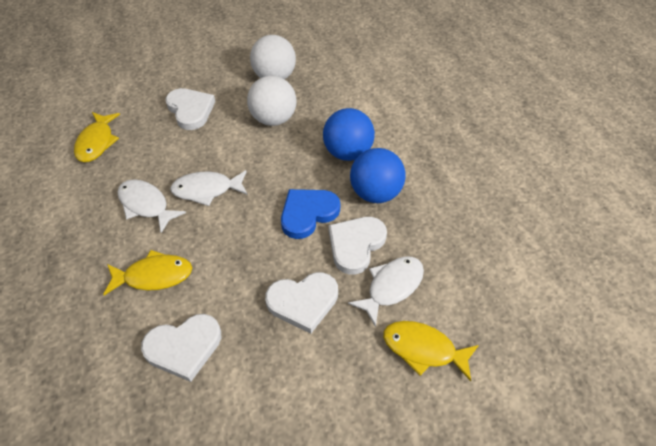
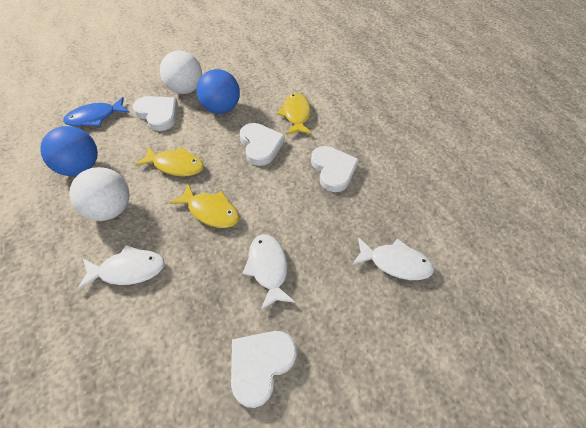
blue fish: 0 -> 1
blue heart: 1 -> 0

